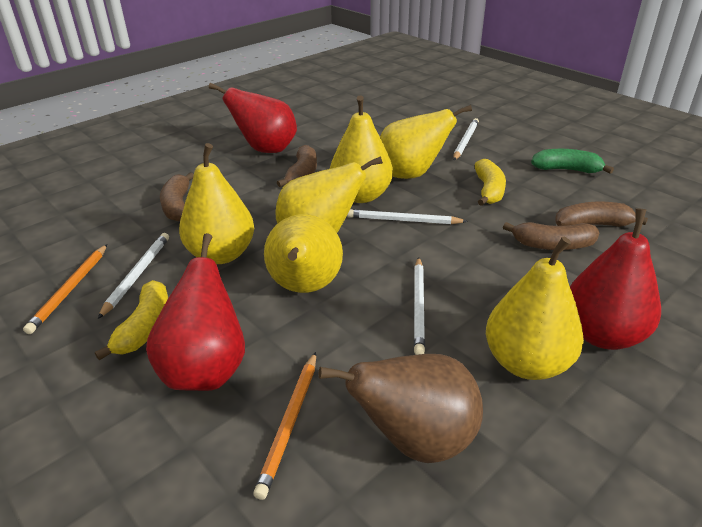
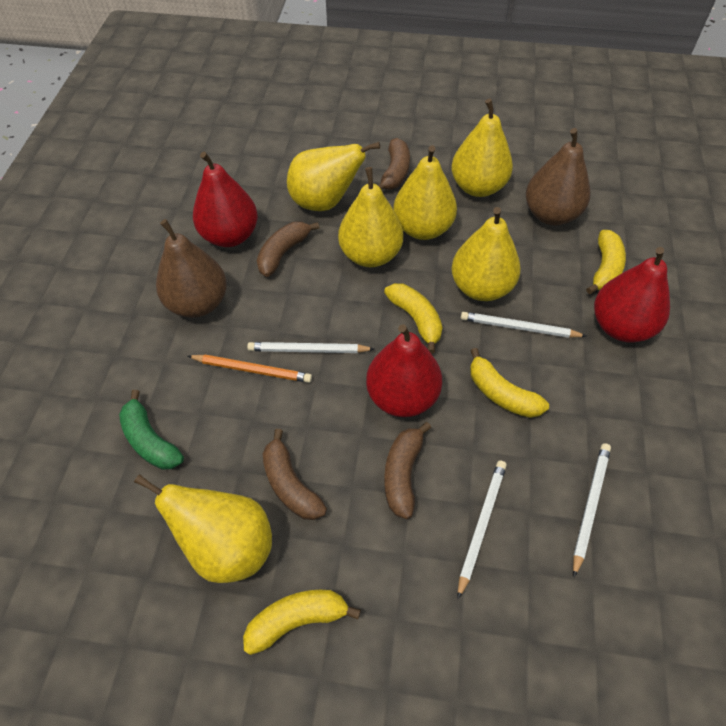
brown pear: 1 -> 2
orange pencil: 2 -> 1
yellow banana: 2 -> 4

